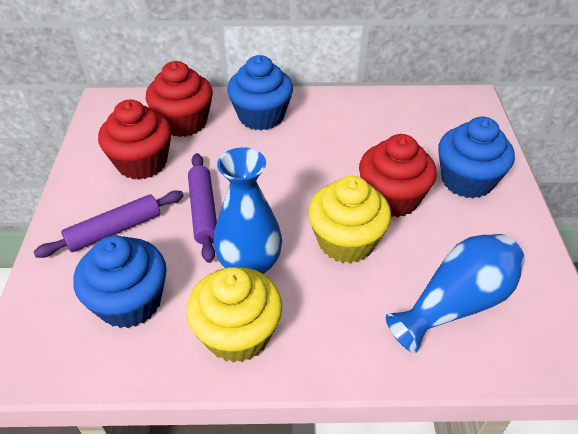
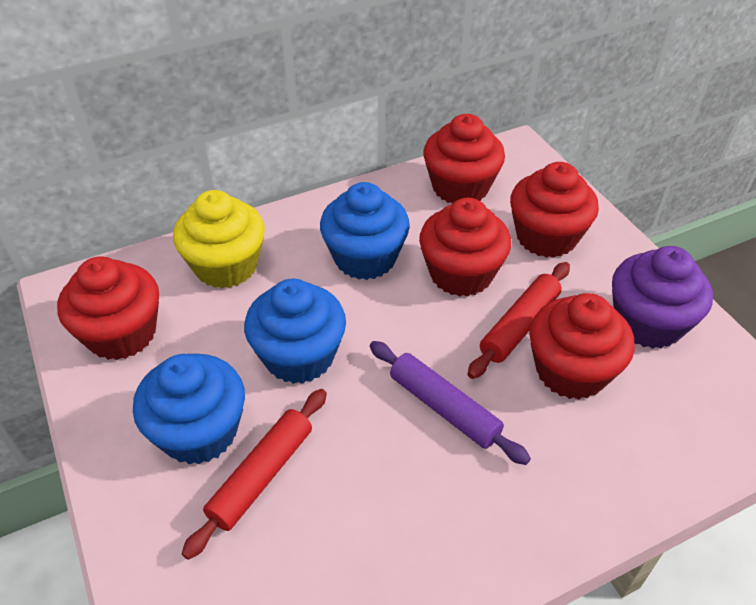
blue vase: 2 -> 0
purple cupcake: 0 -> 1
purple rolling pin: 2 -> 1
red cupcake: 3 -> 5
red rolling pin: 0 -> 2
yellow cupcake: 2 -> 1

